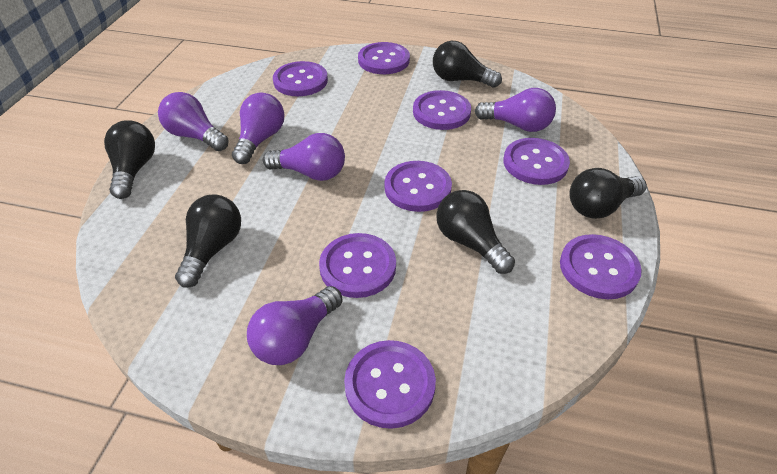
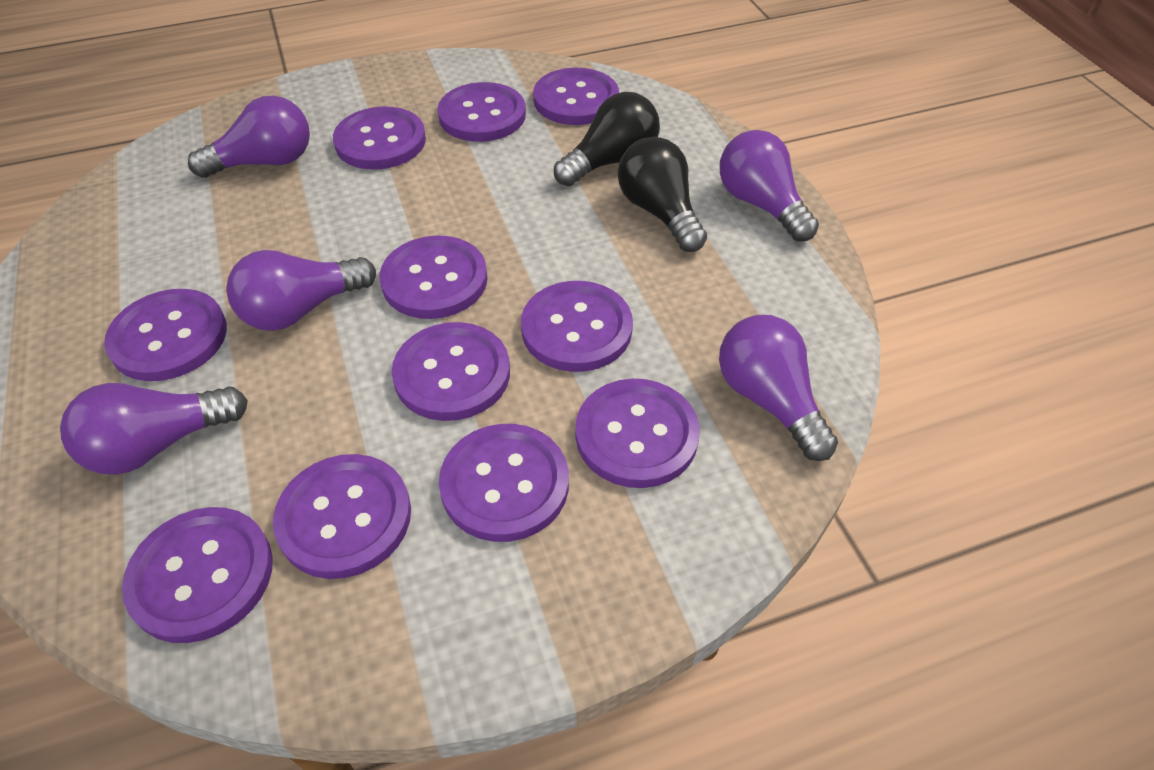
black light bulb: 5 -> 2
purple button: 8 -> 11

